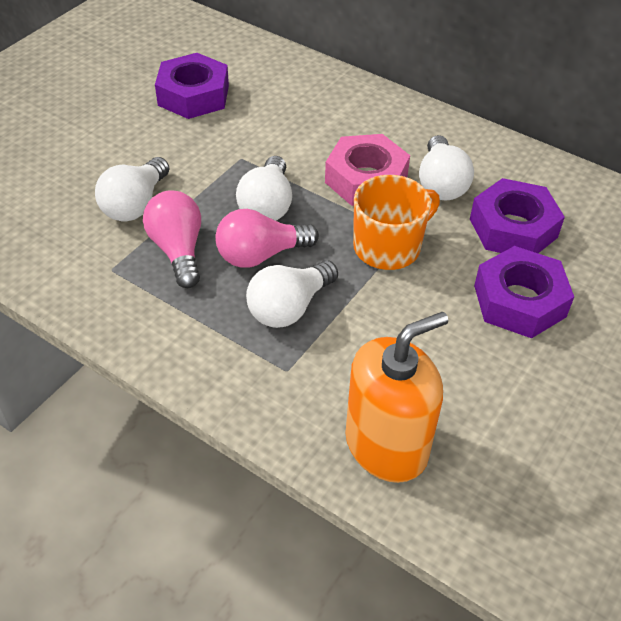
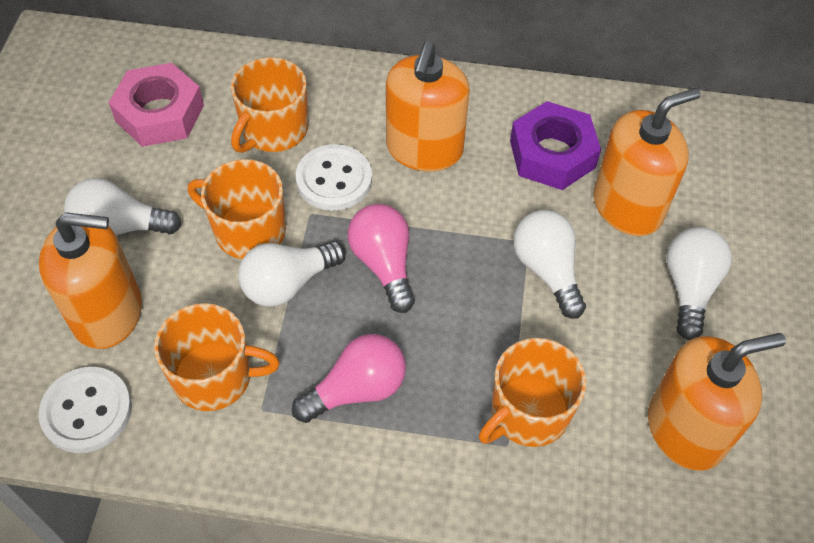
orange mug: 1 -> 4
orange soap dispenser: 1 -> 4
purple nut: 3 -> 1
white button: 0 -> 2

